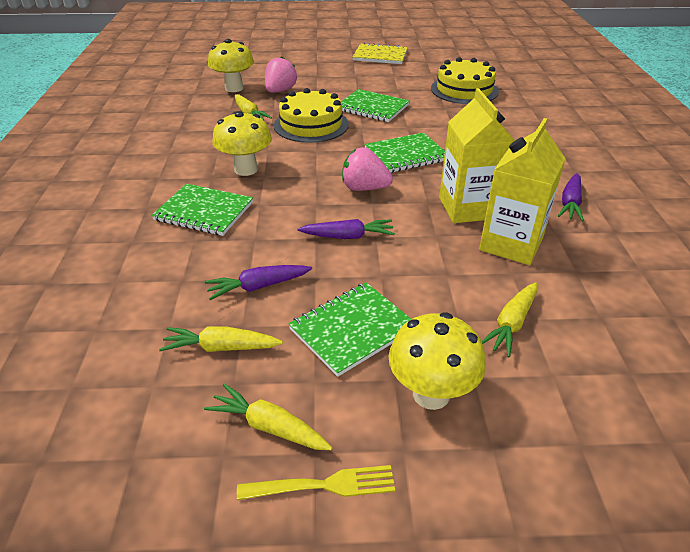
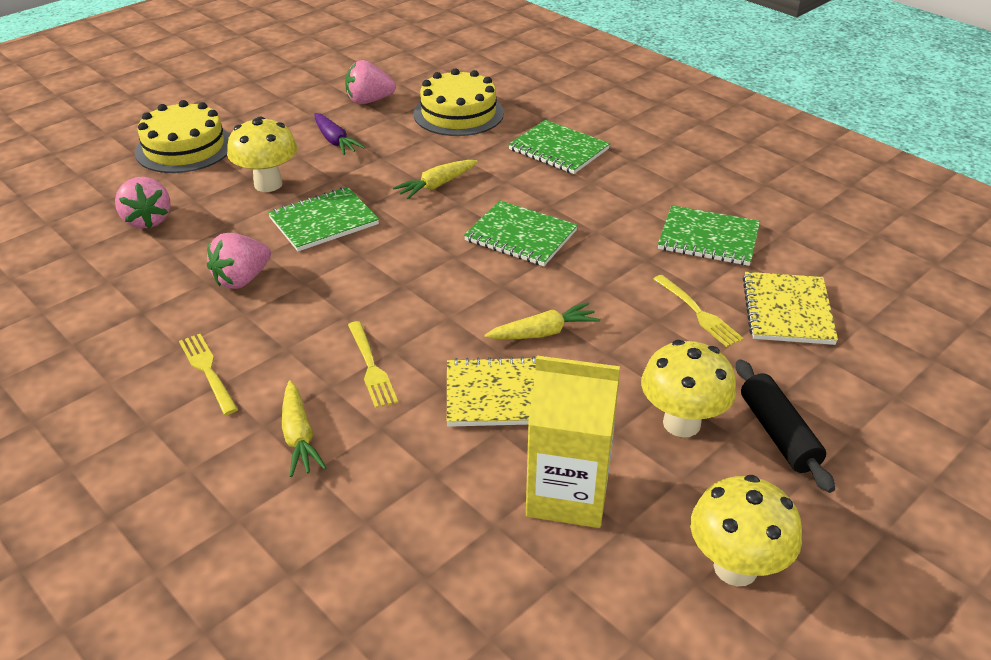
black rolling pin: 0 -> 1
pink strawberry: 2 -> 3
purple carrot: 3 -> 1
yellow carrot: 4 -> 3
yellow carton: 2 -> 1
yellow fork: 1 -> 3
yellow notebook: 1 -> 2

